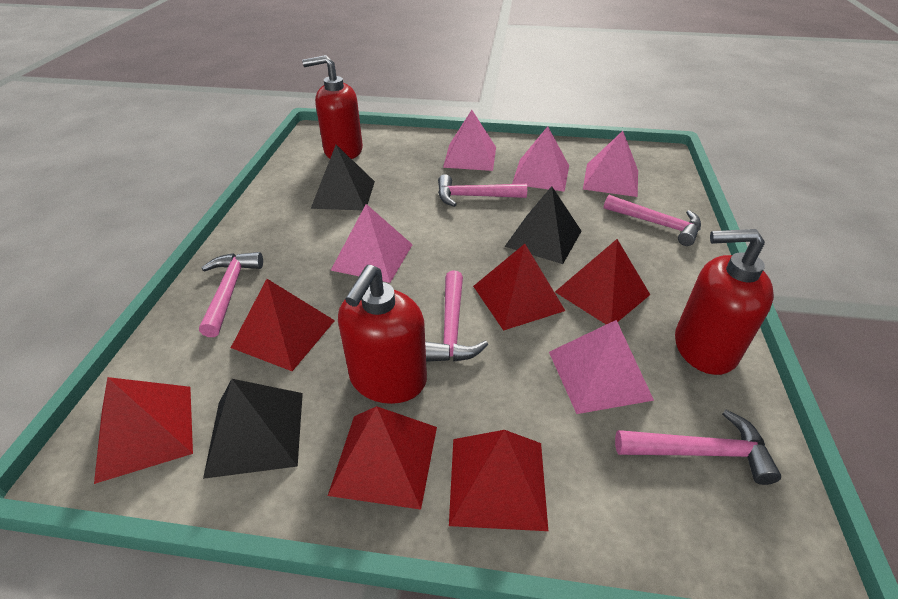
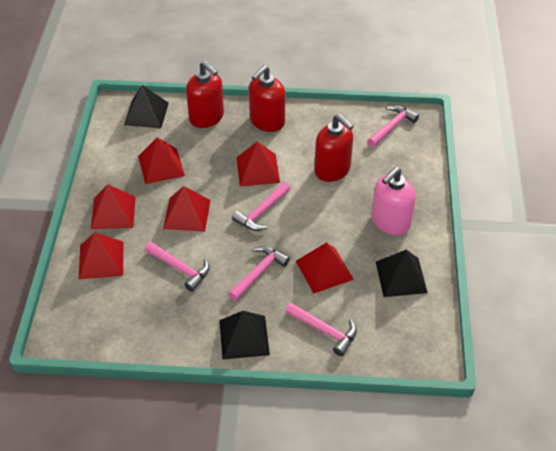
pink pyramid: 5 -> 0
pink soap dispenser: 0 -> 1

